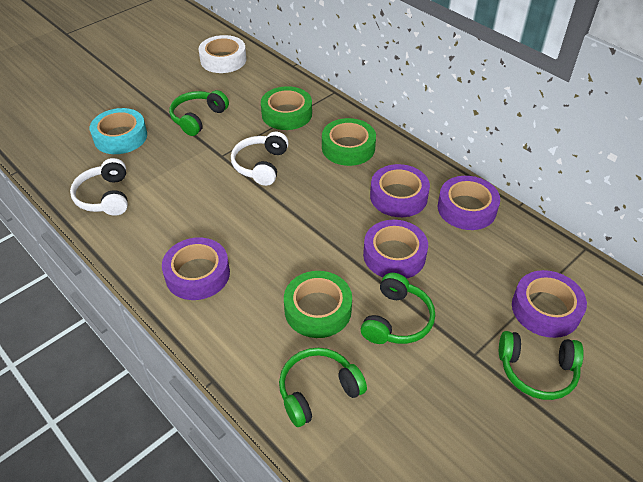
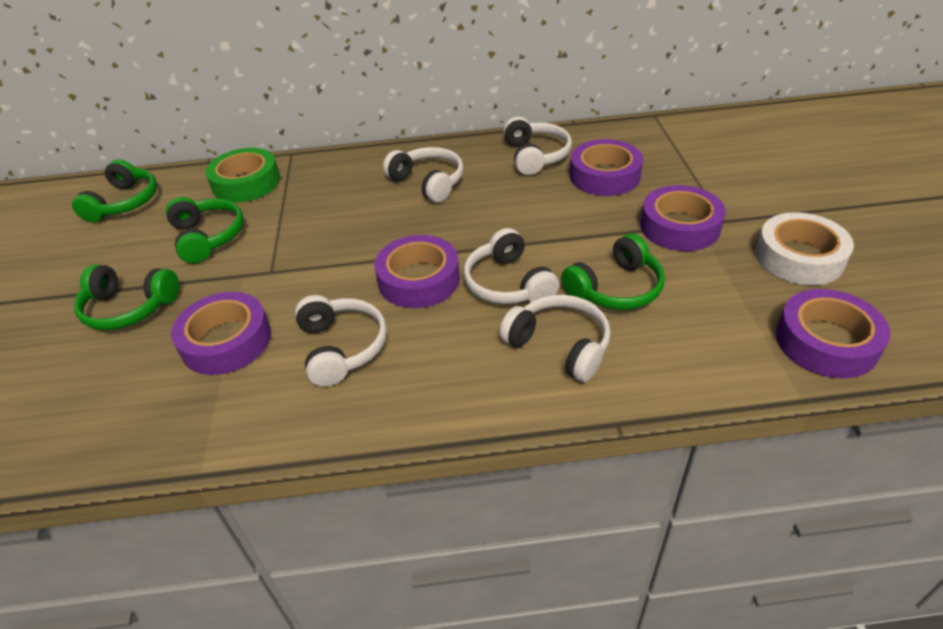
green tape: 3 -> 1
turquoise tape: 1 -> 0
white headphones: 2 -> 5

